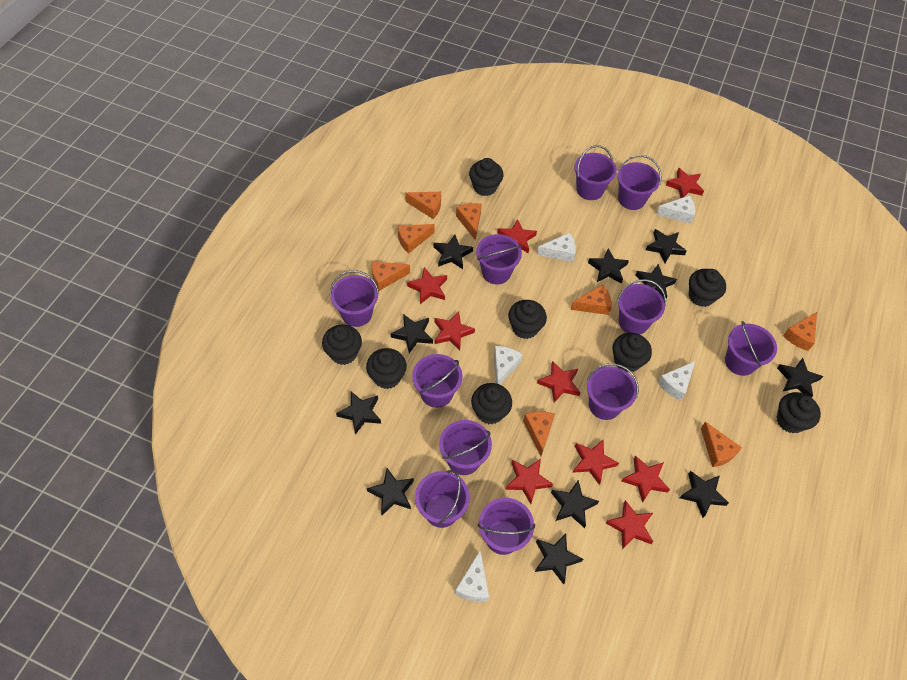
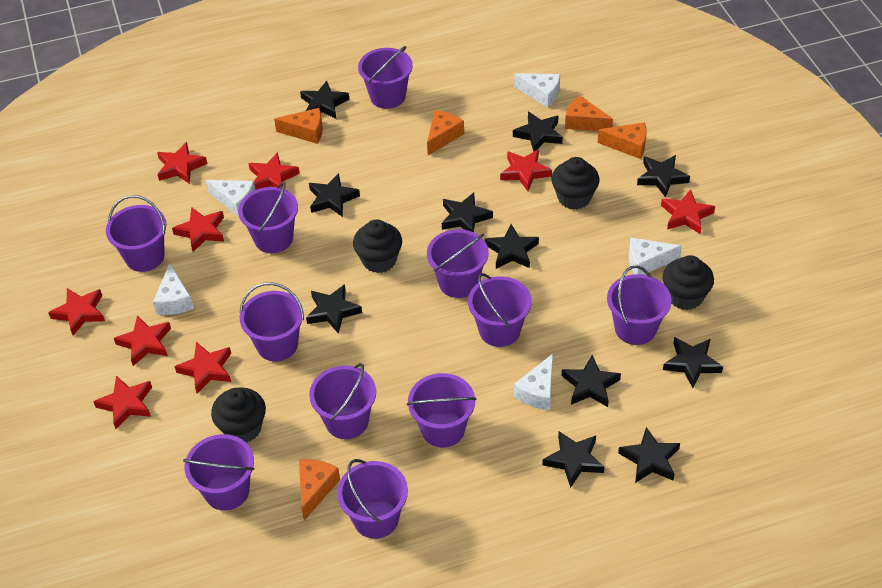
black cupcake: 8 -> 4
orange cheese: 8 -> 5

